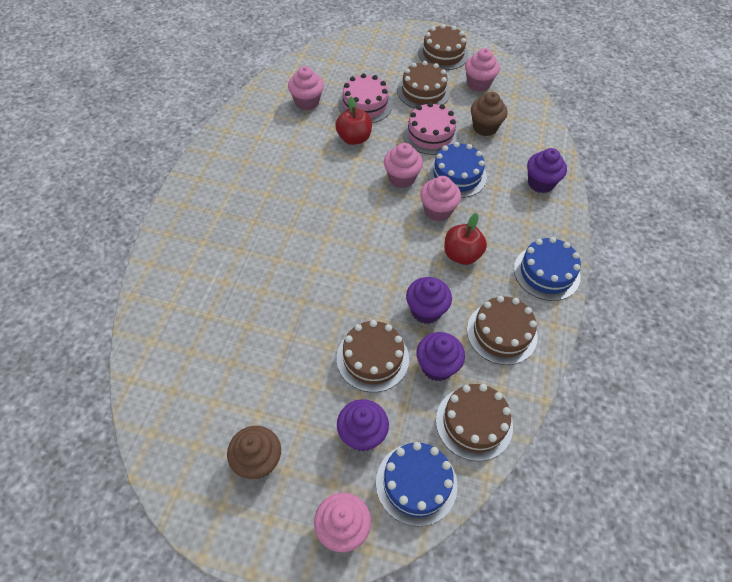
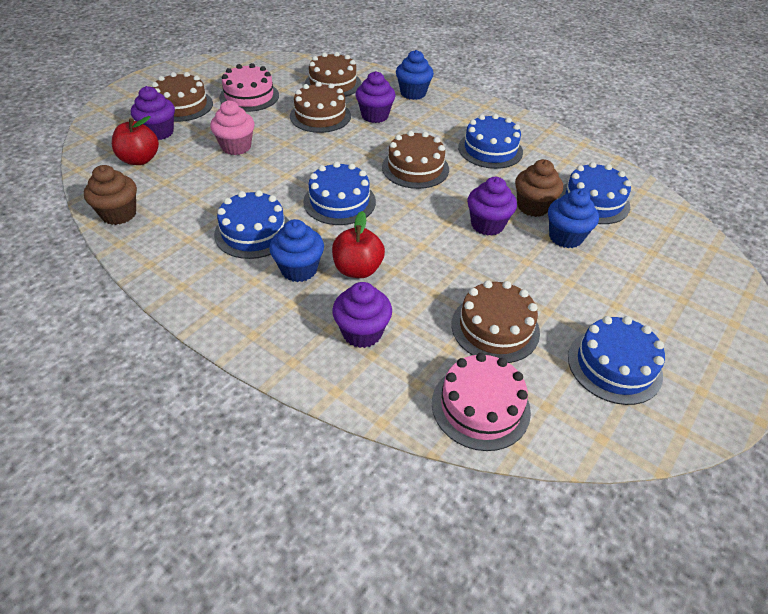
blue cake: 3 -> 5
blue cupcake: 0 -> 3
pink cupcake: 5 -> 1

